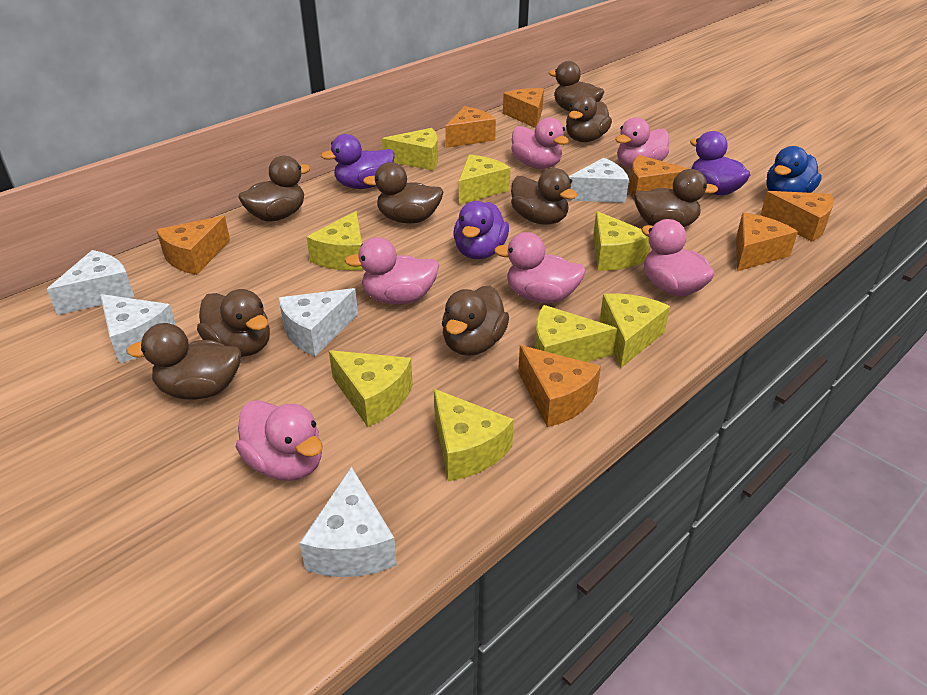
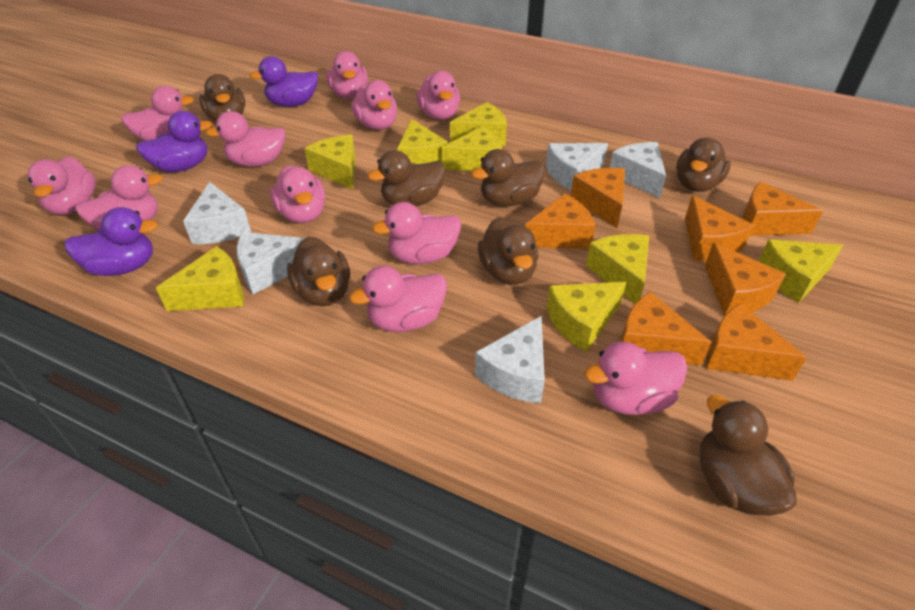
blue duck: 1 -> 0
brown duck: 9 -> 7
pink duck: 6 -> 11

